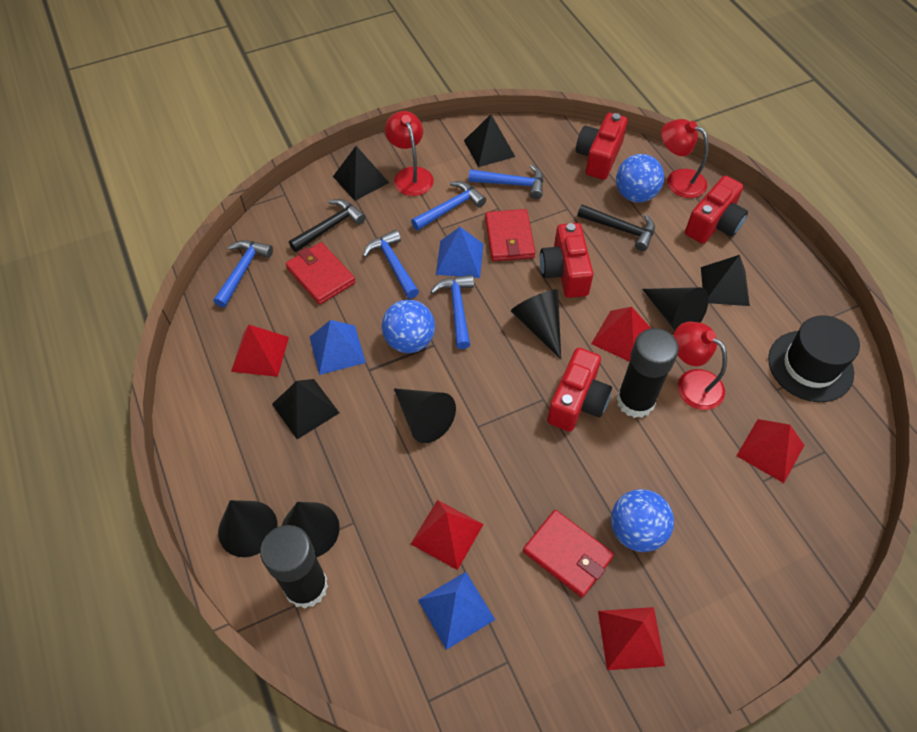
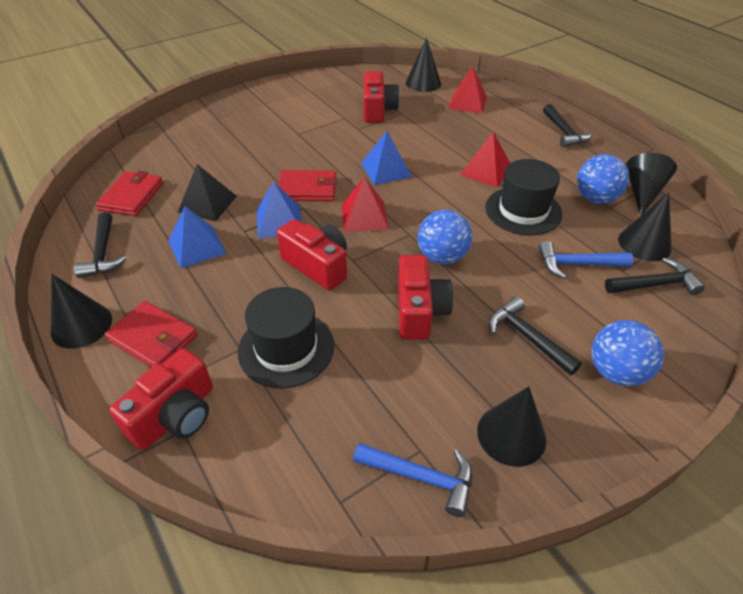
black glue stick: 2 -> 0
black hammer: 2 -> 4
black hat: 1 -> 2
black pyramid: 4 -> 1
blue hammer: 5 -> 2
red lamp: 3 -> 0
red pyramid: 5 -> 3

